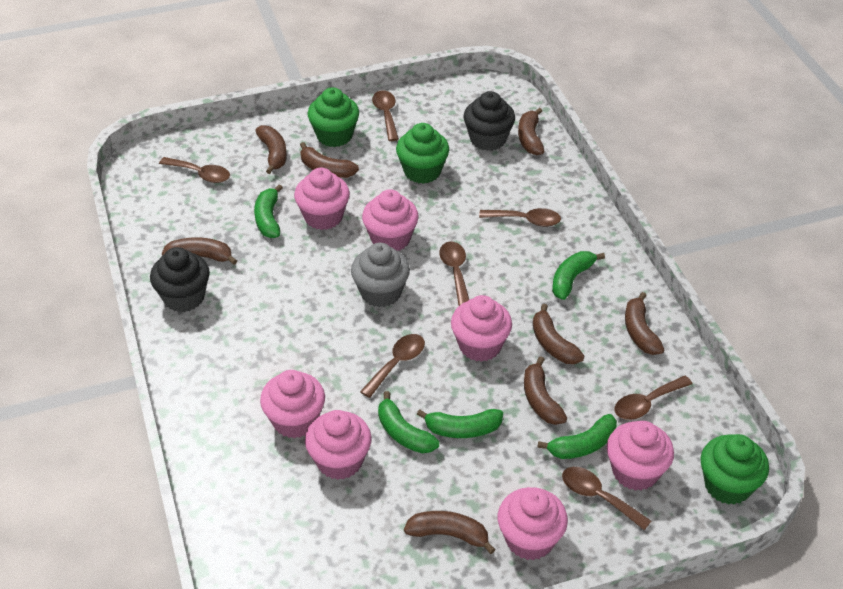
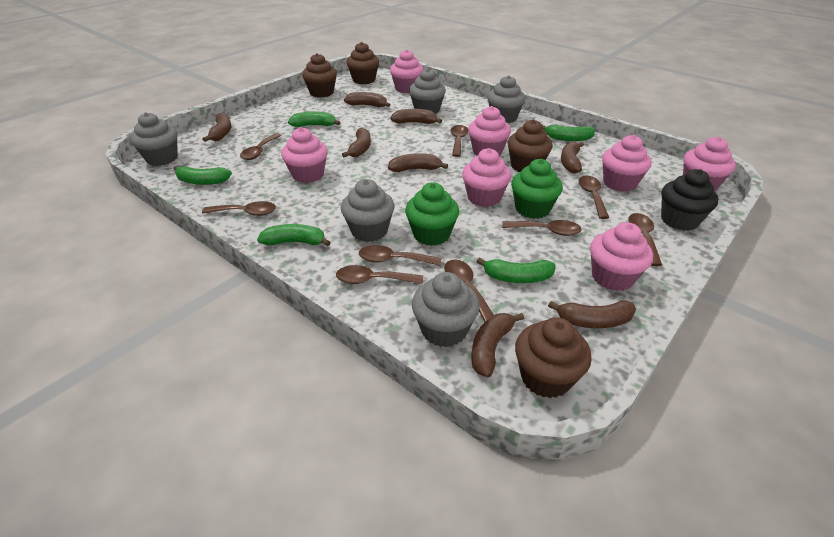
black cupcake: 2 -> 1
brown cupcake: 0 -> 4
brown spoon: 7 -> 9
green cupcake: 3 -> 2
grey cupcake: 1 -> 5

